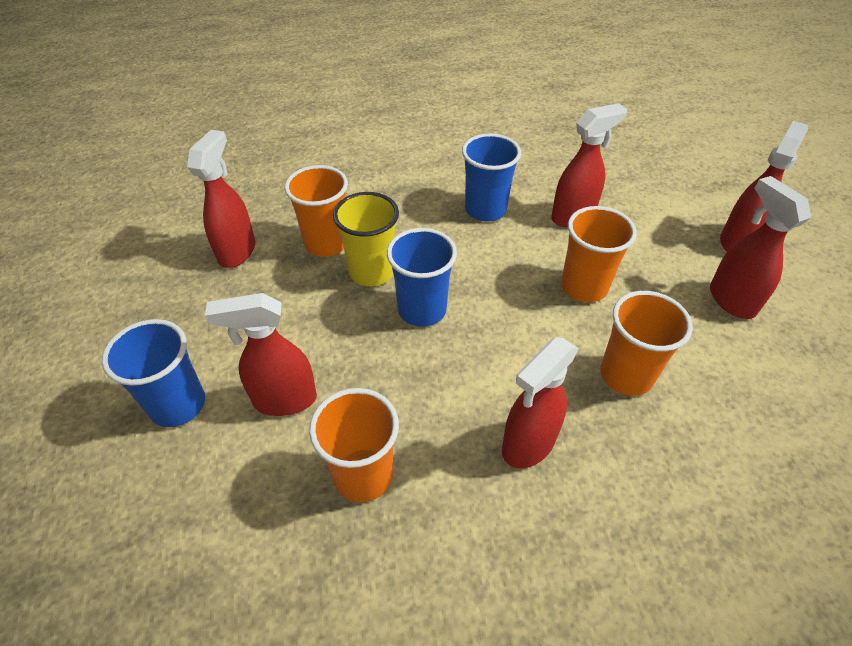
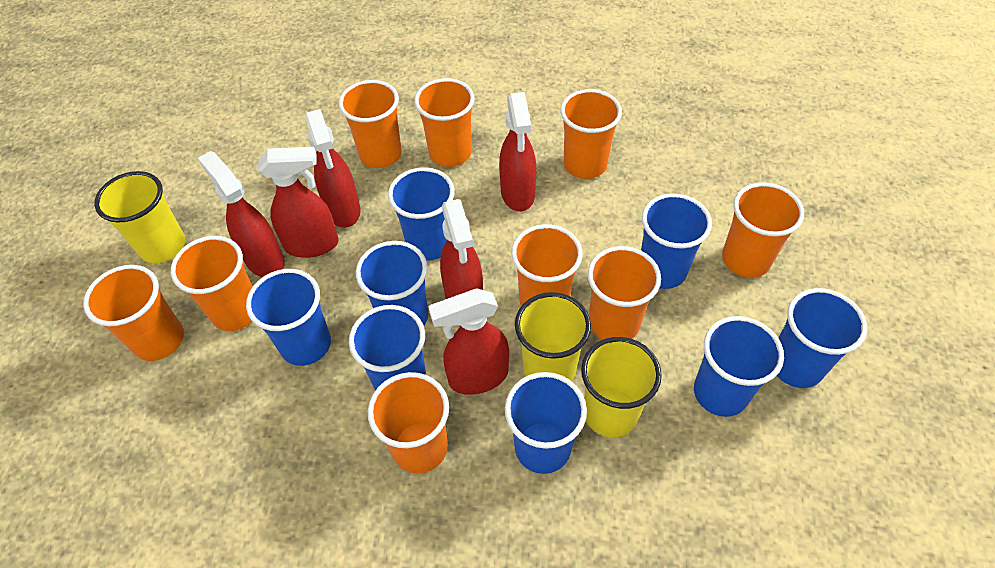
blue cup: 3 -> 8
orange cup: 4 -> 9
yellow cup: 1 -> 3

